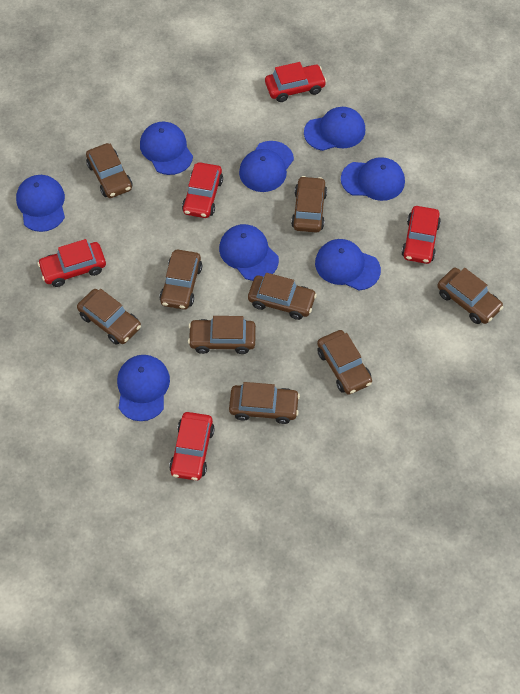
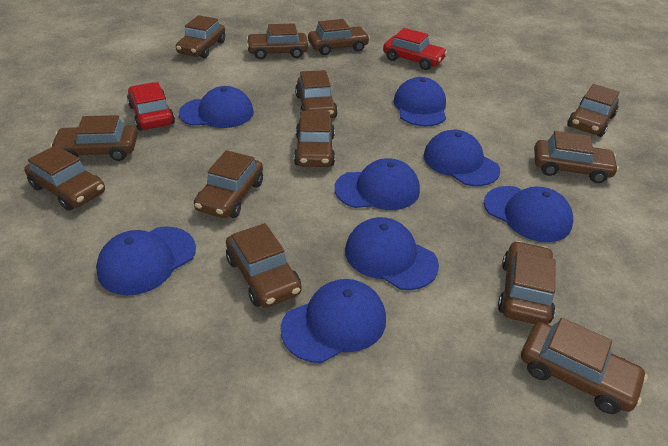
brown car: 9 -> 13
red car: 5 -> 2

